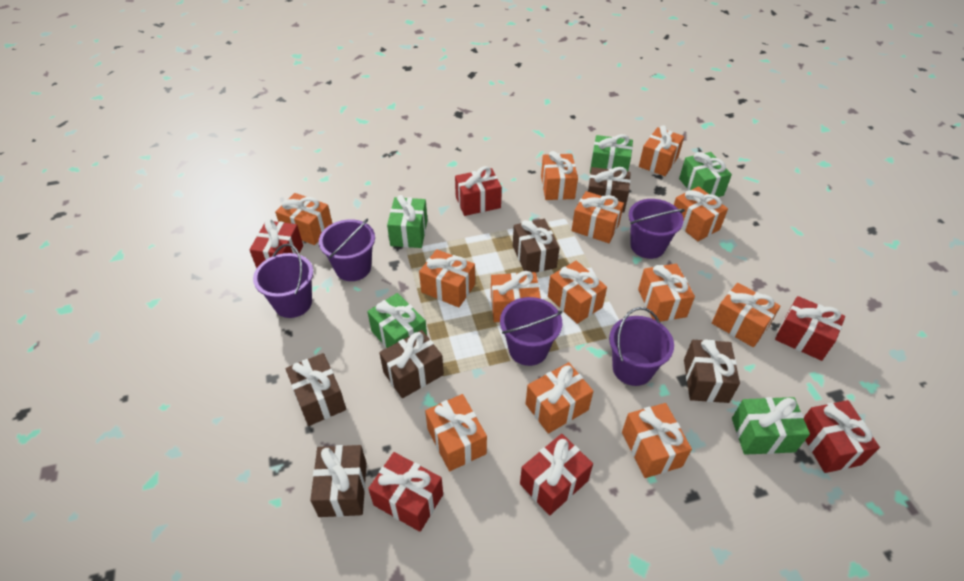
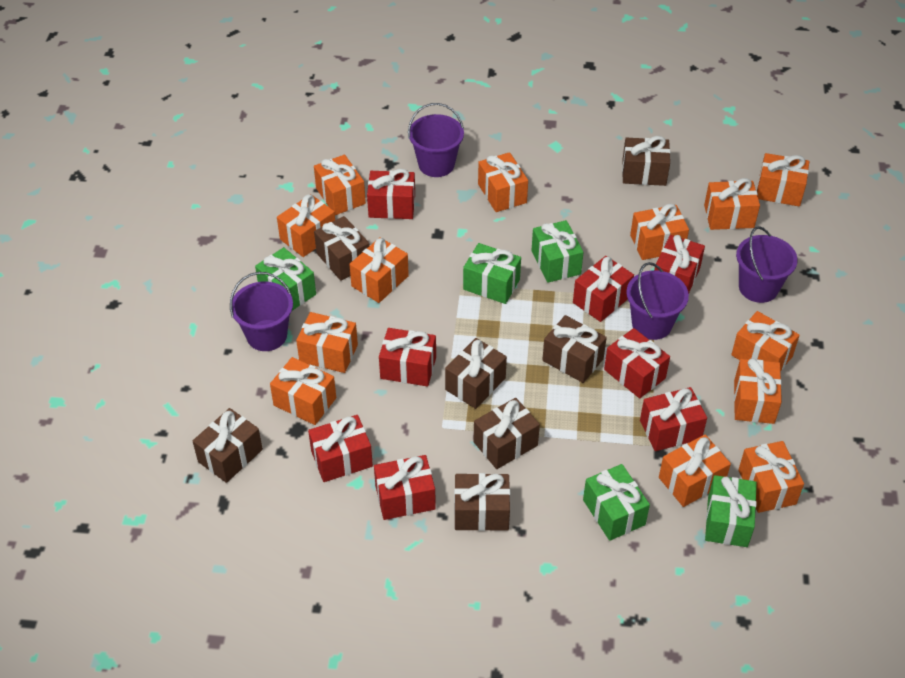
brown gift: 6 -> 7
purple bucket: 5 -> 4
red gift: 6 -> 8

